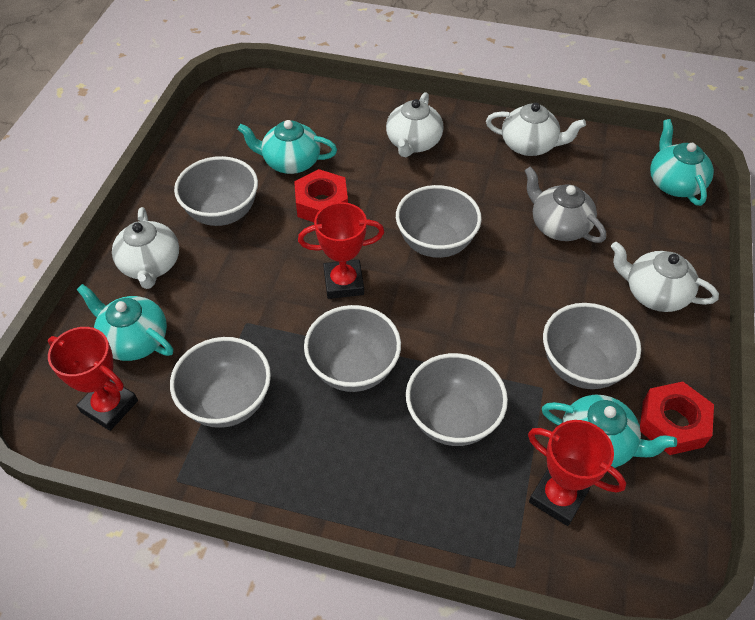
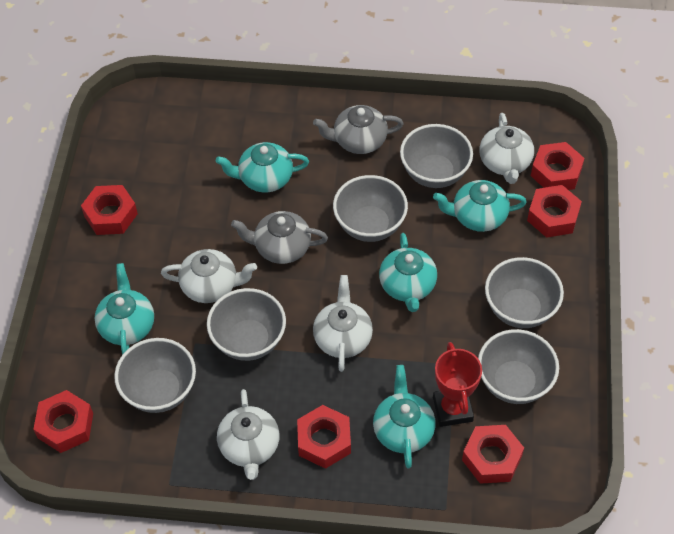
grey teapot: 1 -> 2
red nut: 2 -> 6
red trophy: 3 -> 1
turquoise teapot: 4 -> 5

